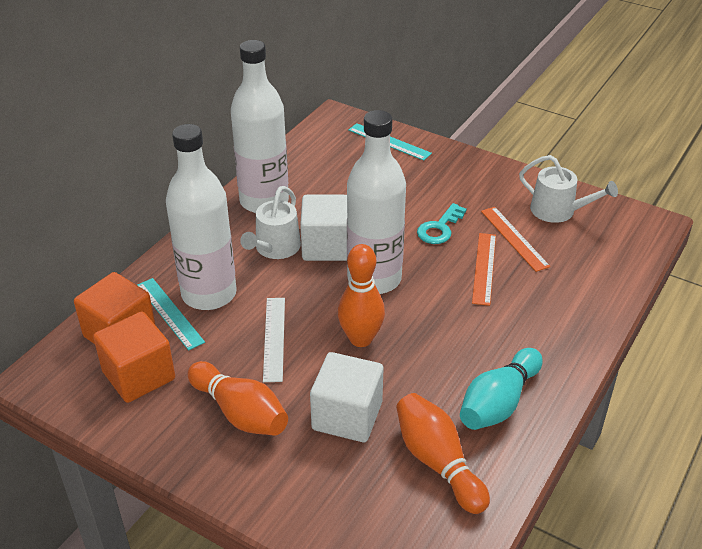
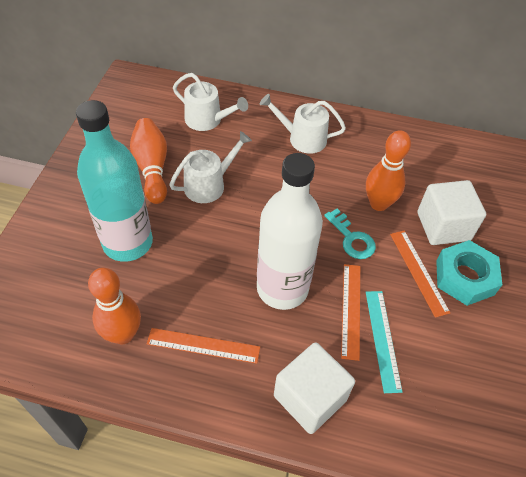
orange cube: 2 -> 0
orange ruler: 2 -> 3
turquoise bottle: 0 -> 1
turquoise bowling pin: 1 -> 0
turquoise nut: 0 -> 1
turquoise ruler: 2 -> 1
white bottle: 3 -> 1
white ruler: 1 -> 0
white watering can: 2 -> 3

